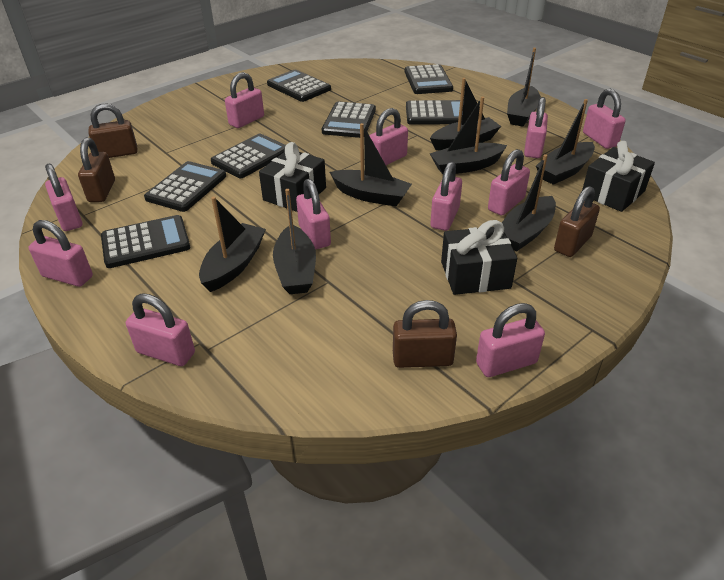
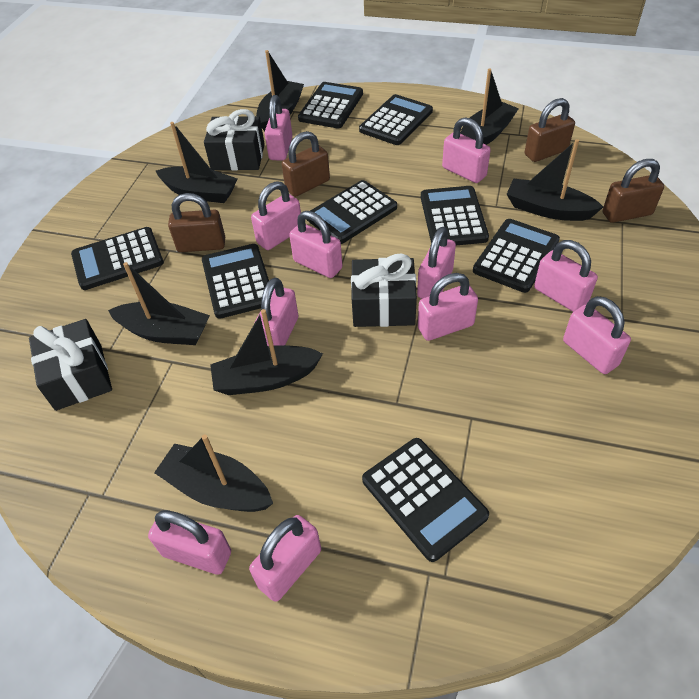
black boat: 8 -> 7
black calculator: 7 -> 8

